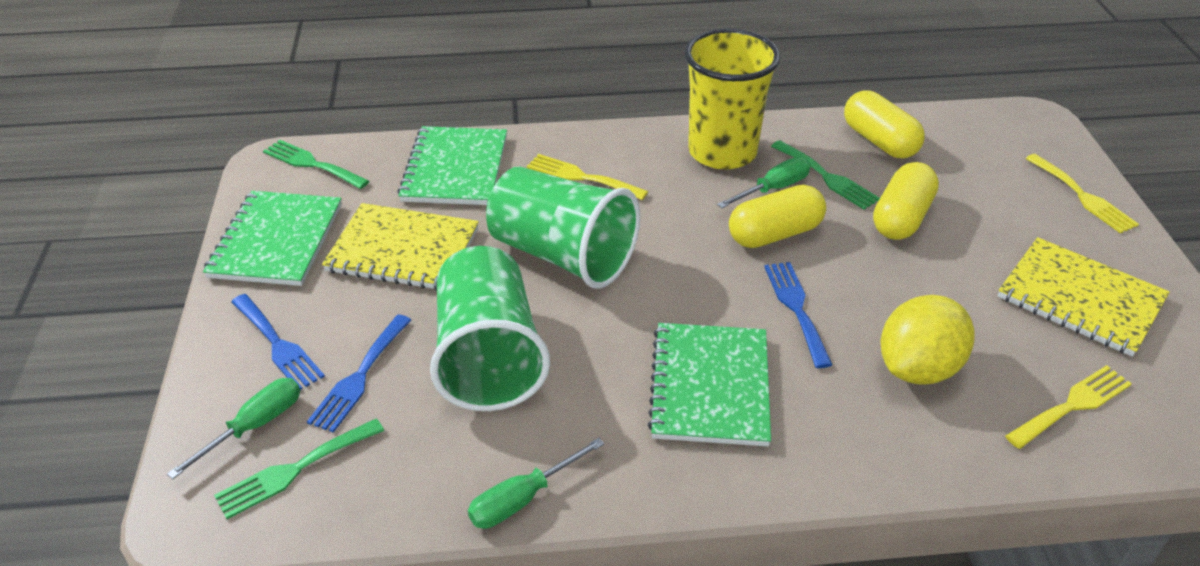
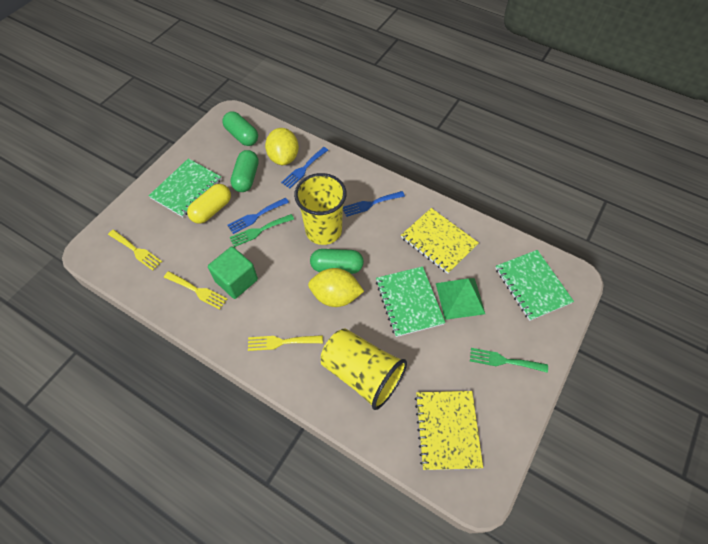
green capsule: 0 -> 3
green cube: 0 -> 1
green cup: 2 -> 0
green fork: 3 -> 2
green pyramid: 0 -> 1
green screwdriver: 3 -> 0
yellow capsule: 3 -> 1
yellow cup: 1 -> 2
yellow lemon: 1 -> 2

